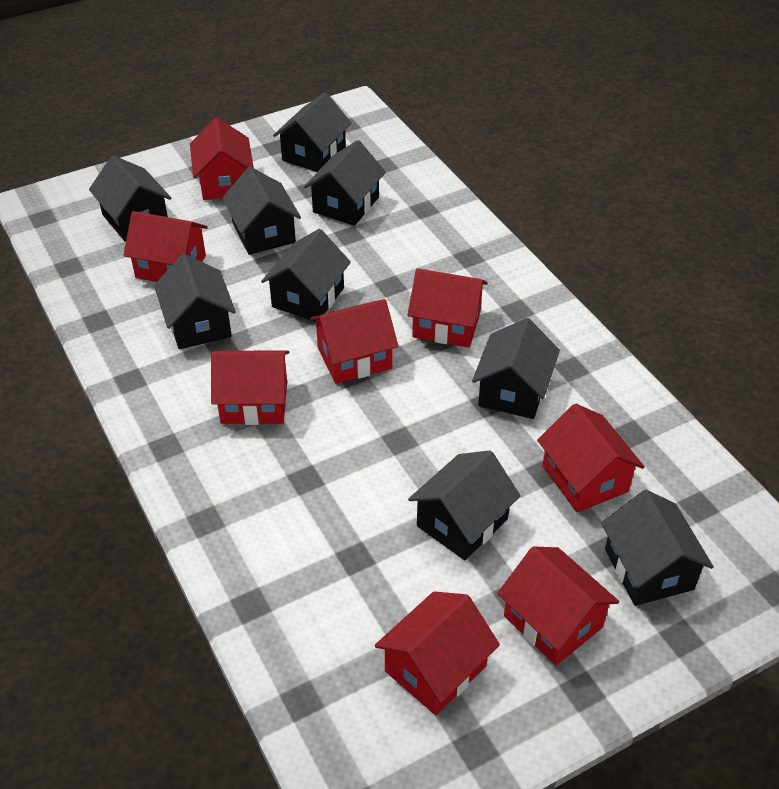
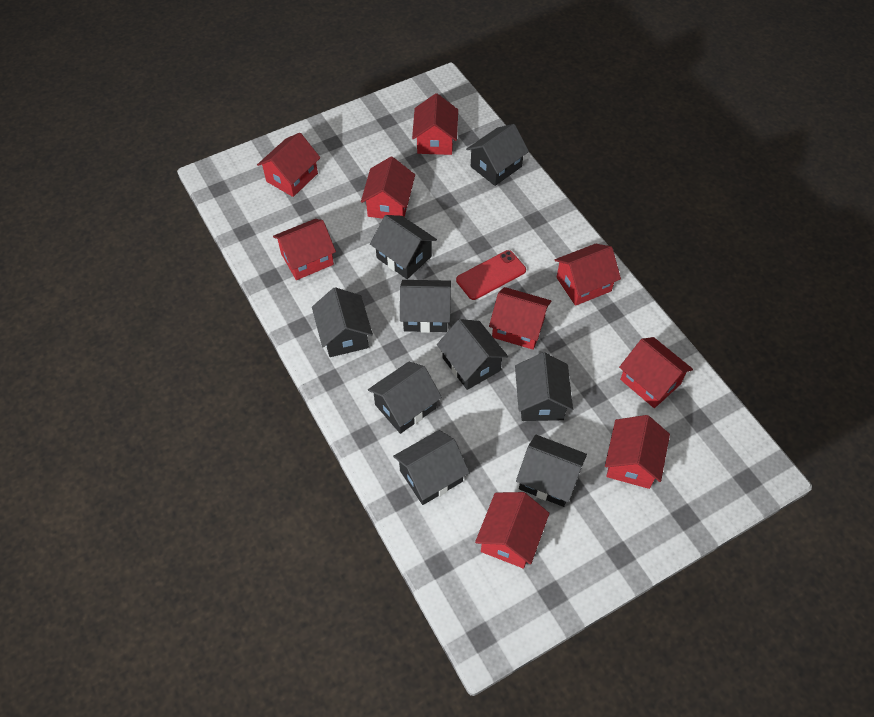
red house: 8 -> 9
red phone: 0 -> 1

